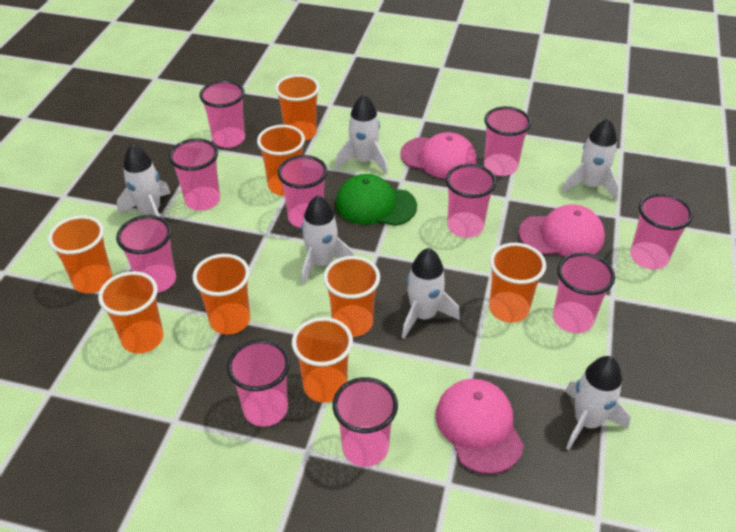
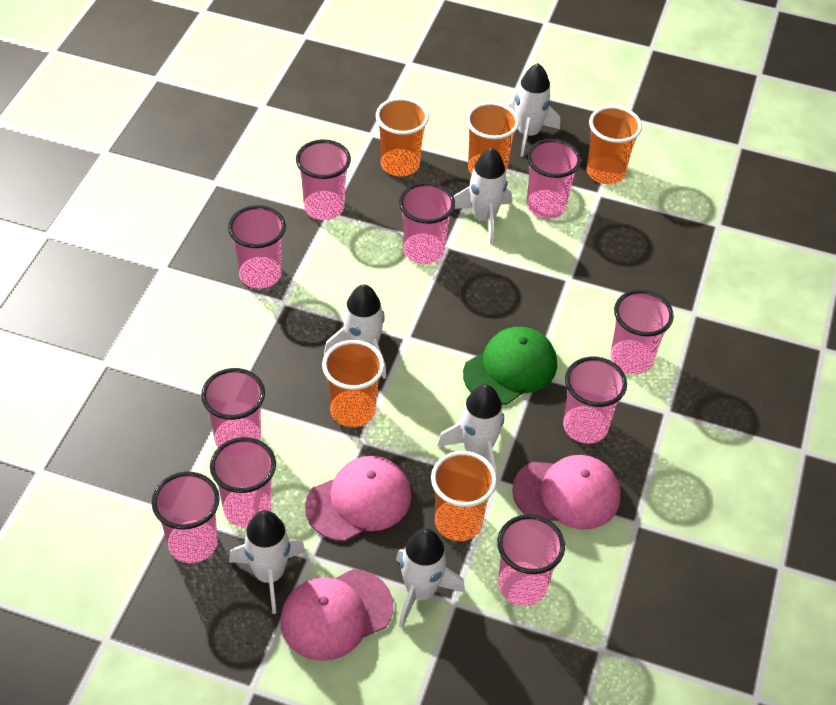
orange cup: 8 -> 5

